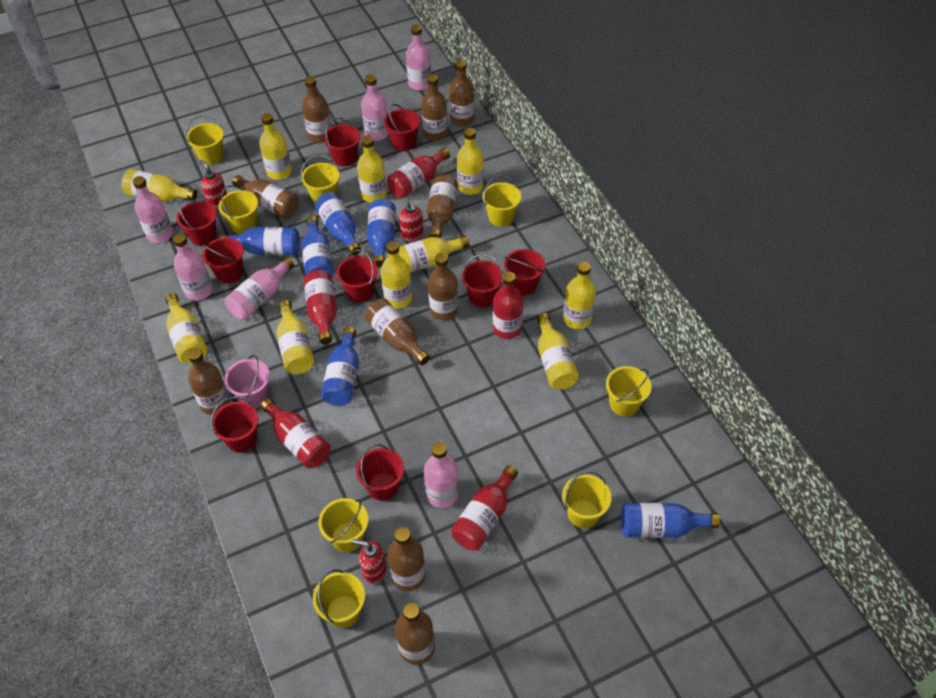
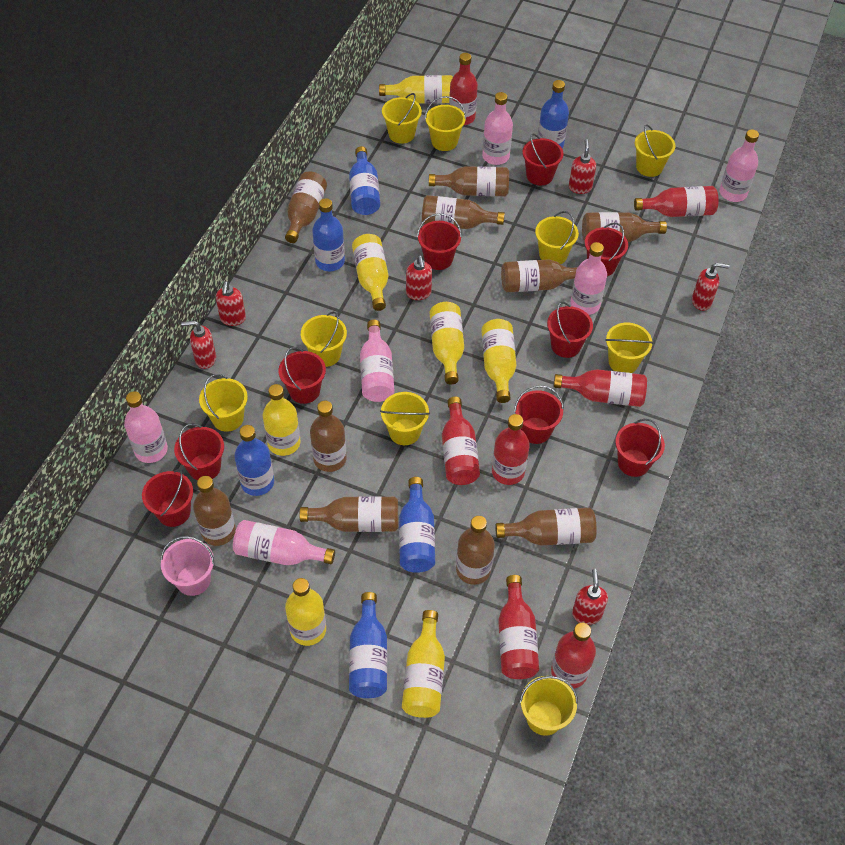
red bottle: 5 -> 7
red soap dispenser: 3 -> 6
yellow bottle: 10 -> 7
yellow bucket: 8 -> 9

